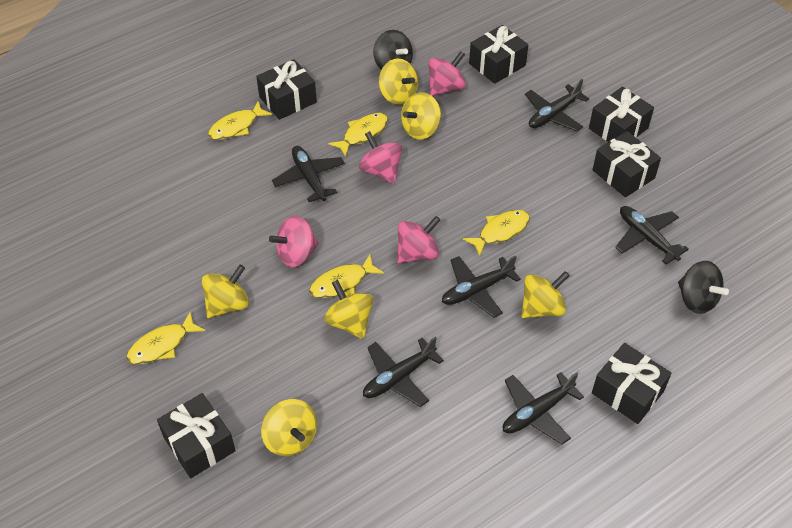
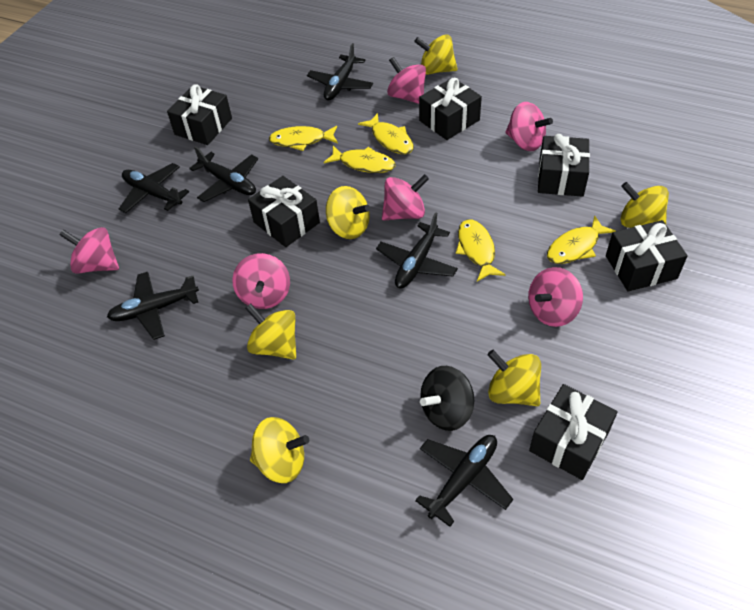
black spinning top: 2 -> 1
pink spinning top: 4 -> 6

